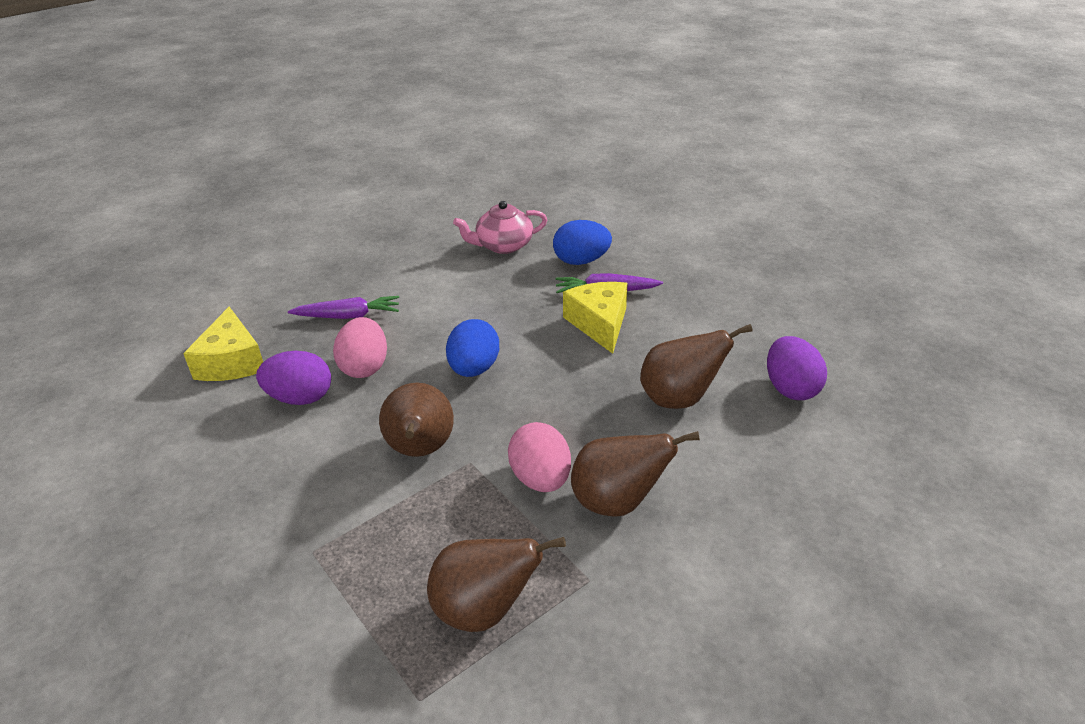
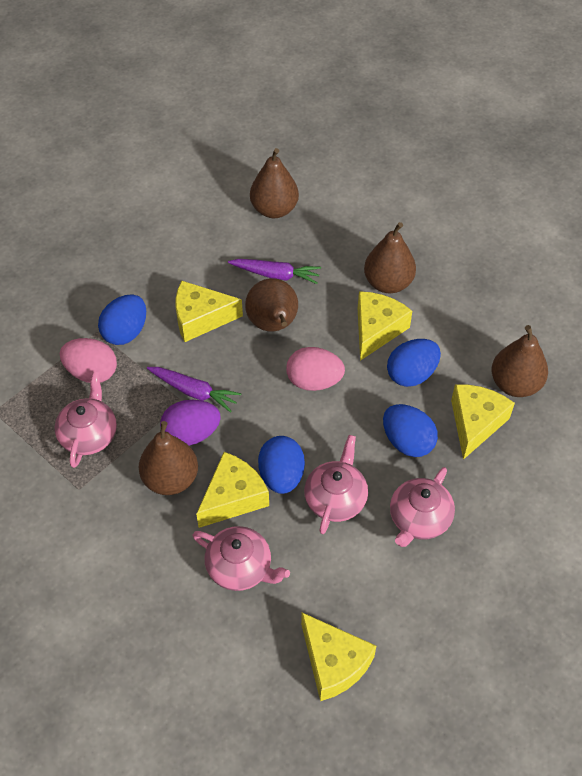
blue egg: 2 -> 4
brown pear: 4 -> 5
pink teapot: 1 -> 4
purple egg: 2 -> 1
yellow cheese: 2 -> 5

